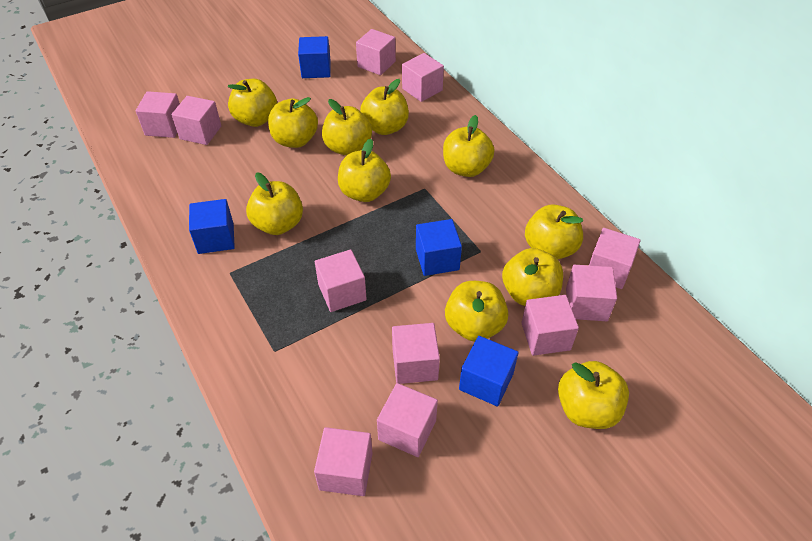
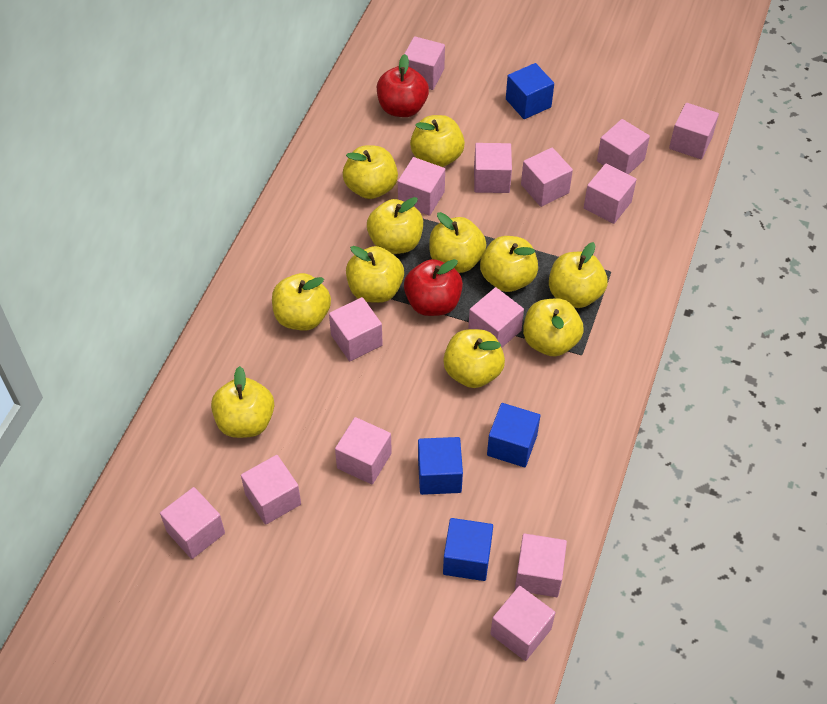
pink cube: 11 -> 14
red apple: 0 -> 2

